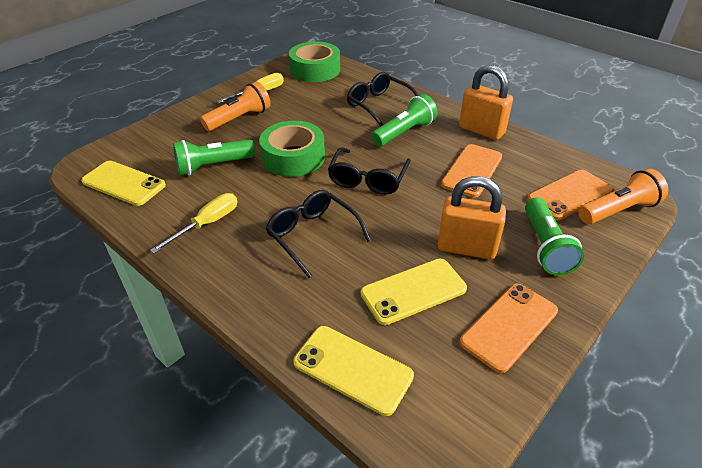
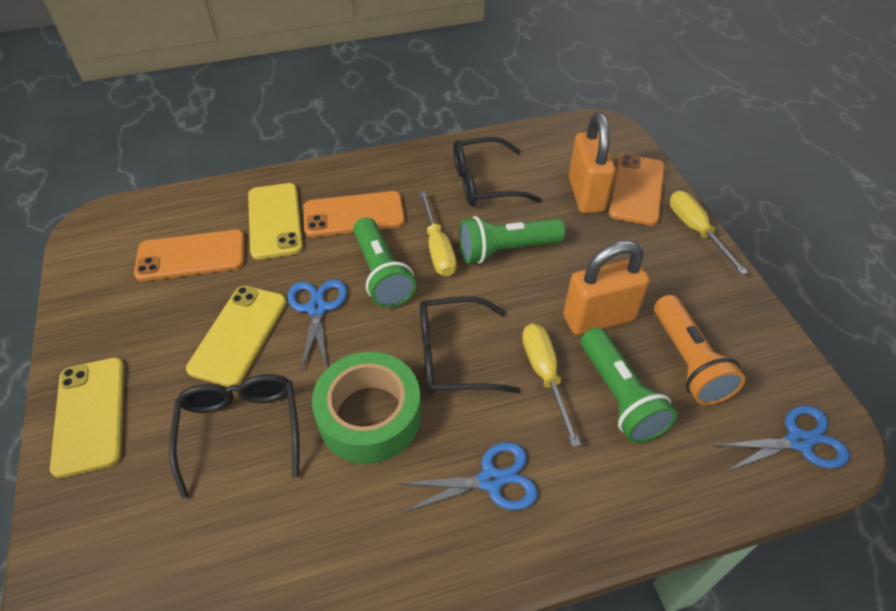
blue scissors: 0 -> 3
green tape: 2 -> 1
orange flashlight: 2 -> 1
yellow screwdriver: 2 -> 3

